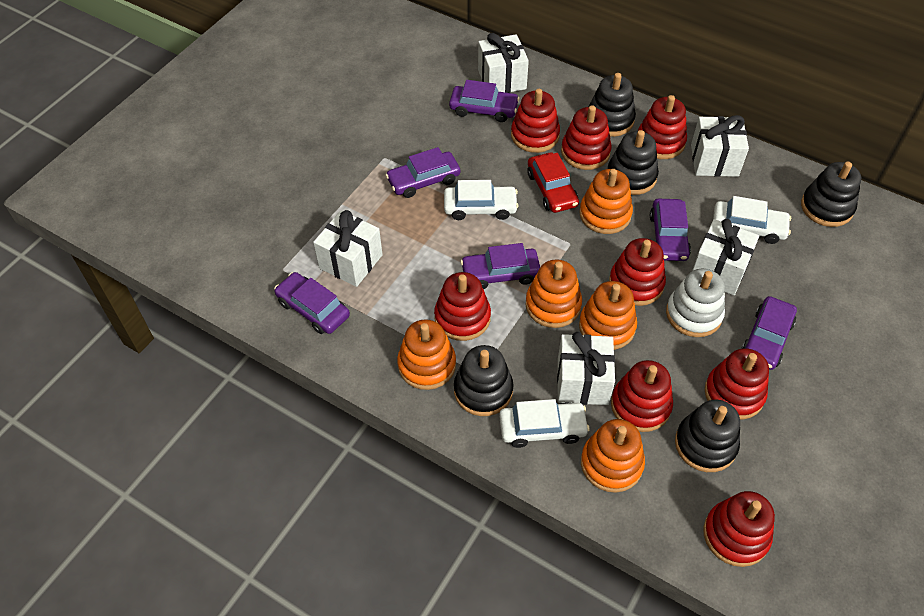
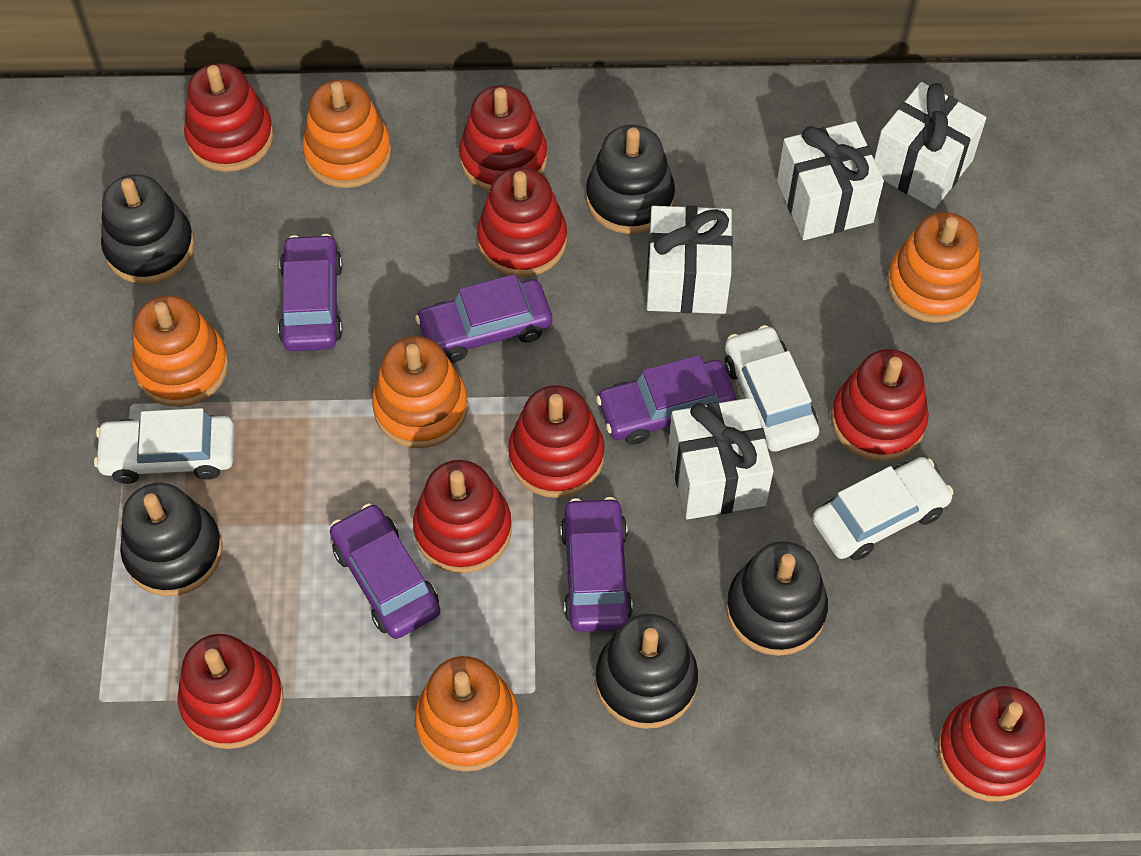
purple car: 6 -> 5
red car: 1 -> 0
white gift: 5 -> 4
white stacking toy: 1 -> 0

